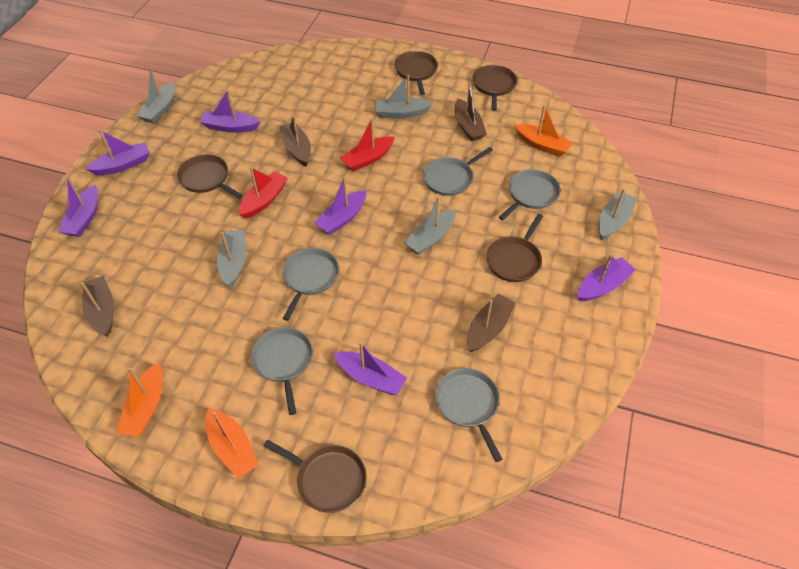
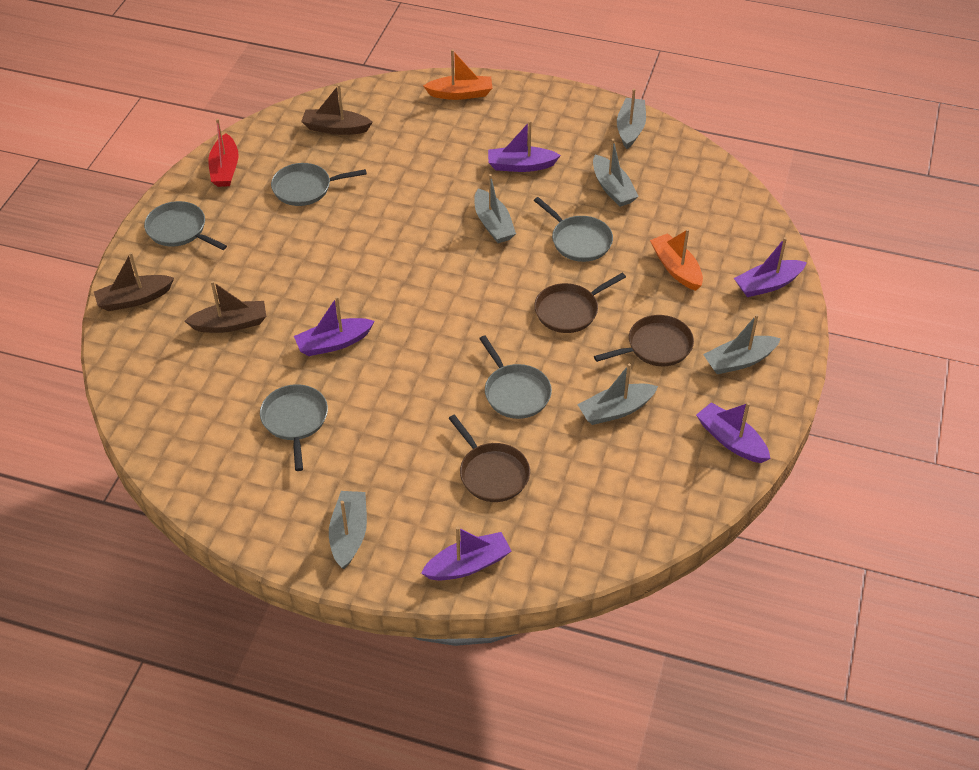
brown boat: 4 -> 3
brown pan: 5 -> 3
grey boat: 5 -> 6
orange boat: 3 -> 2
purple boat: 6 -> 5
red boat: 2 -> 1

